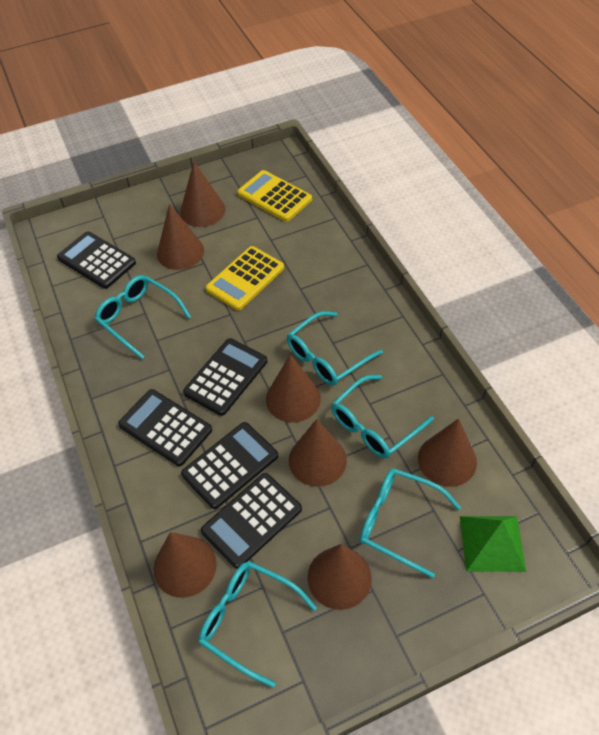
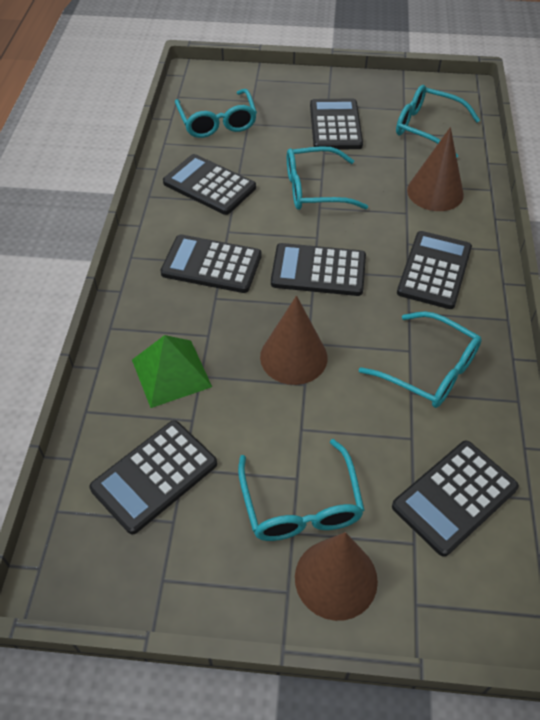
black calculator: 5 -> 7
brown cone: 7 -> 3
yellow calculator: 2 -> 0

